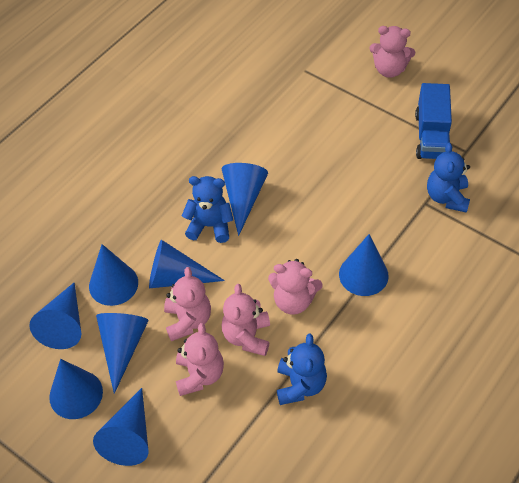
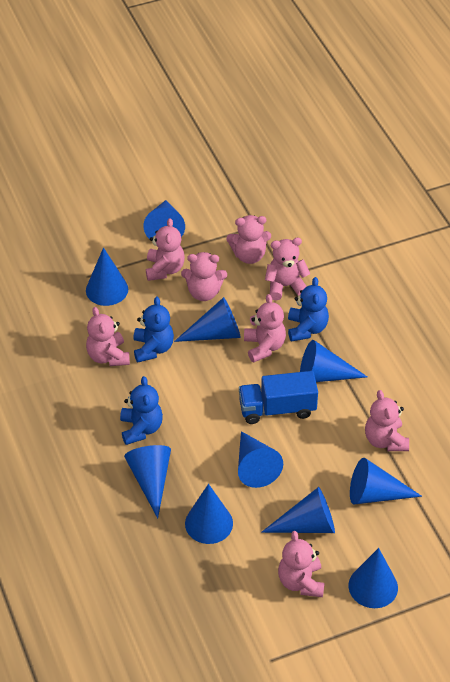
blue cone: 8 -> 10
pink teddy bear: 5 -> 8

